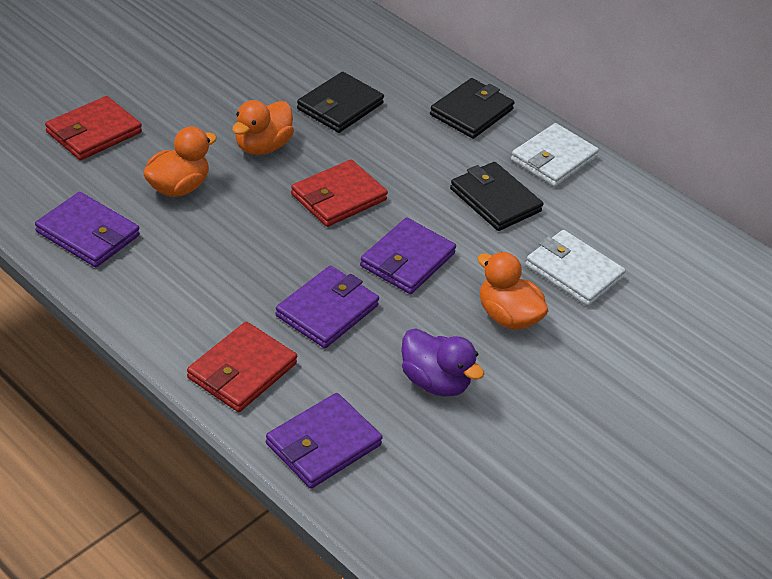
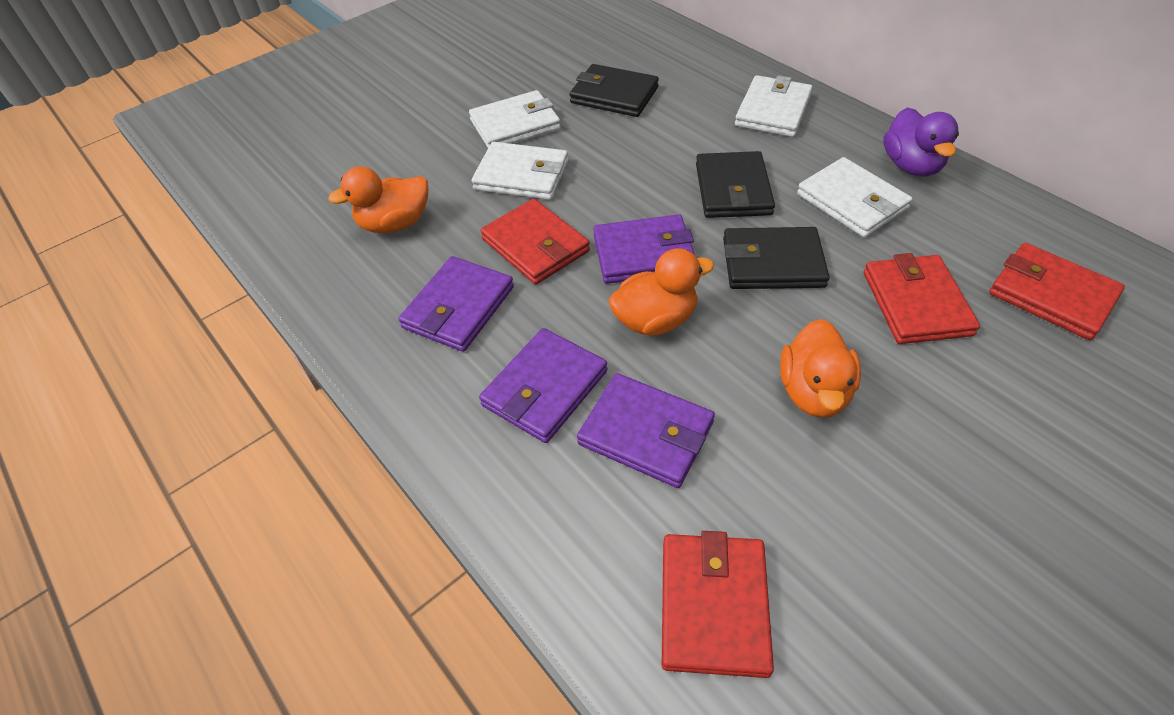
red wallet: 3 -> 4
white wallet: 2 -> 4

